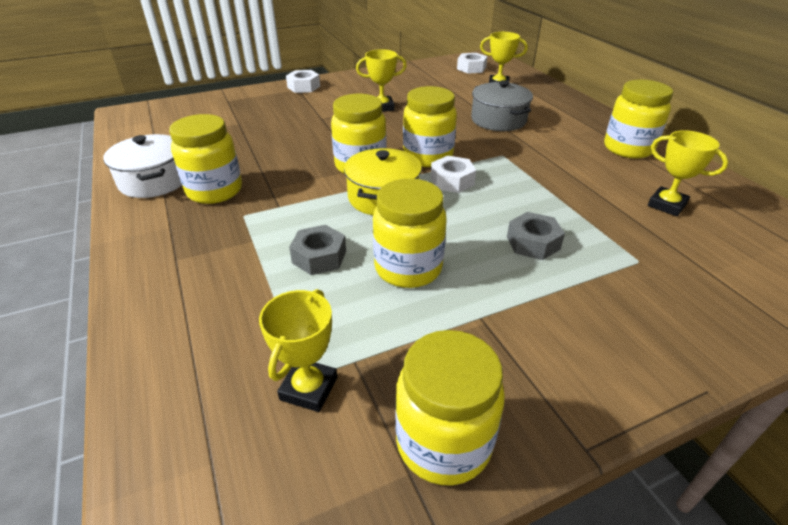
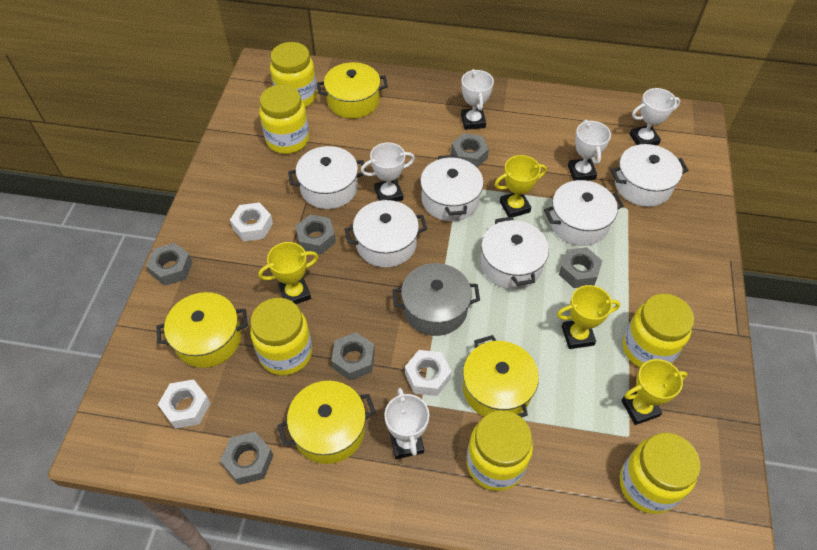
grey nut: 2 -> 6
white pot: 1 -> 6
white trophy: 0 -> 5
yellow pot: 1 -> 4

